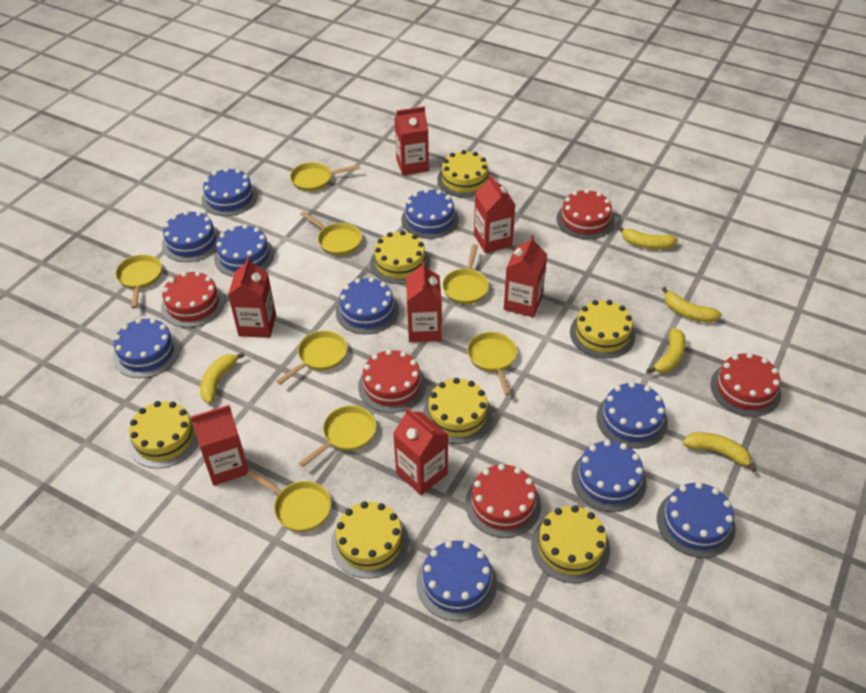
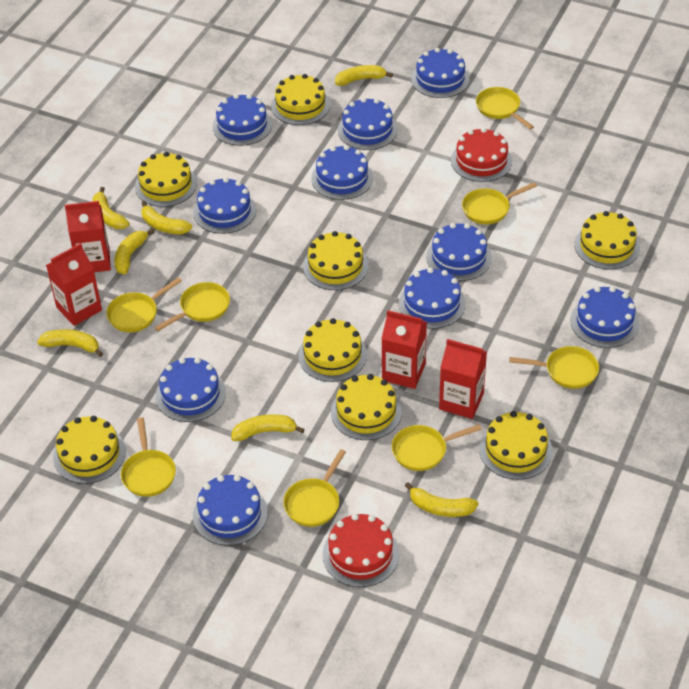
red cake: 5 -> 2
red carton: 7 -> 4
yellow banana: 5 -> 7
yellow cake: 7 -> 8

